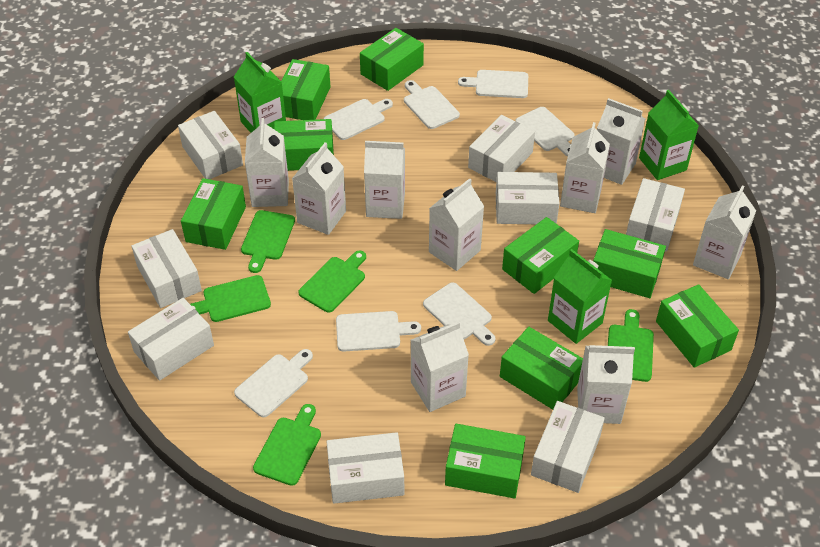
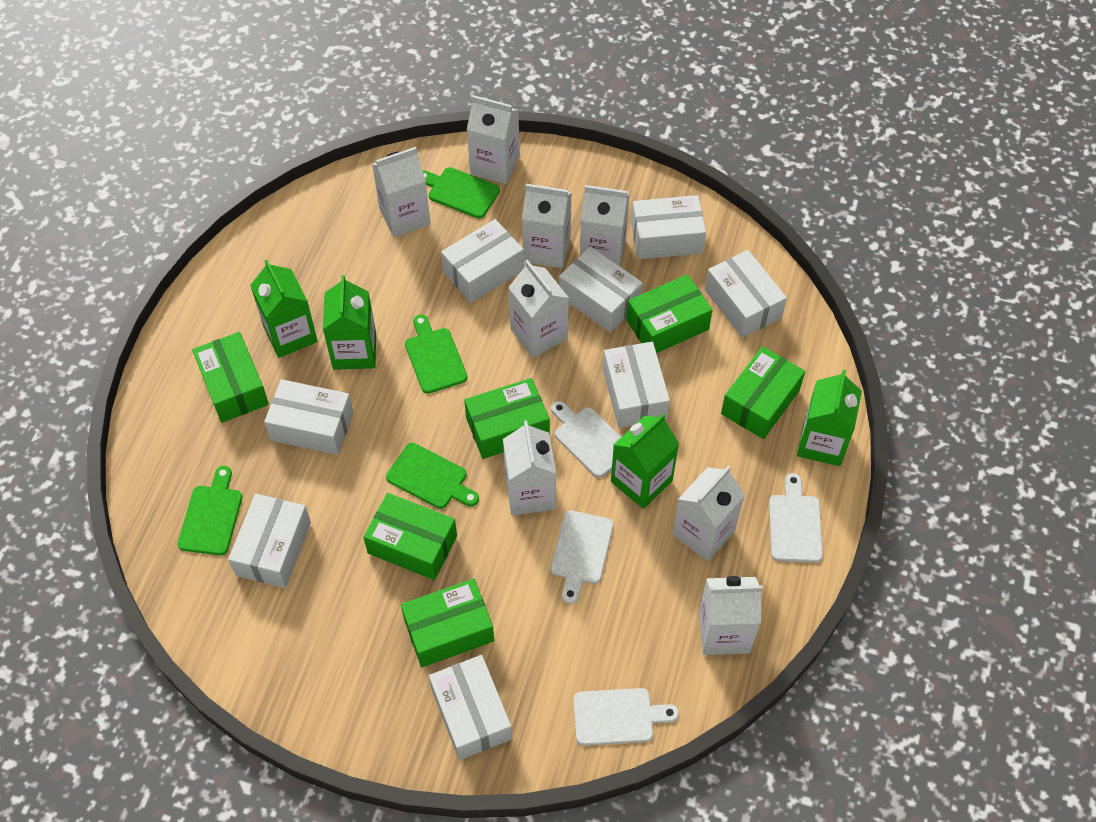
green box: 9 -> 6
green carton: 3 -> 4
green cutting board: 5 -> 4
white carton: 9 -> 8
white cutting board: 7 -> 4

